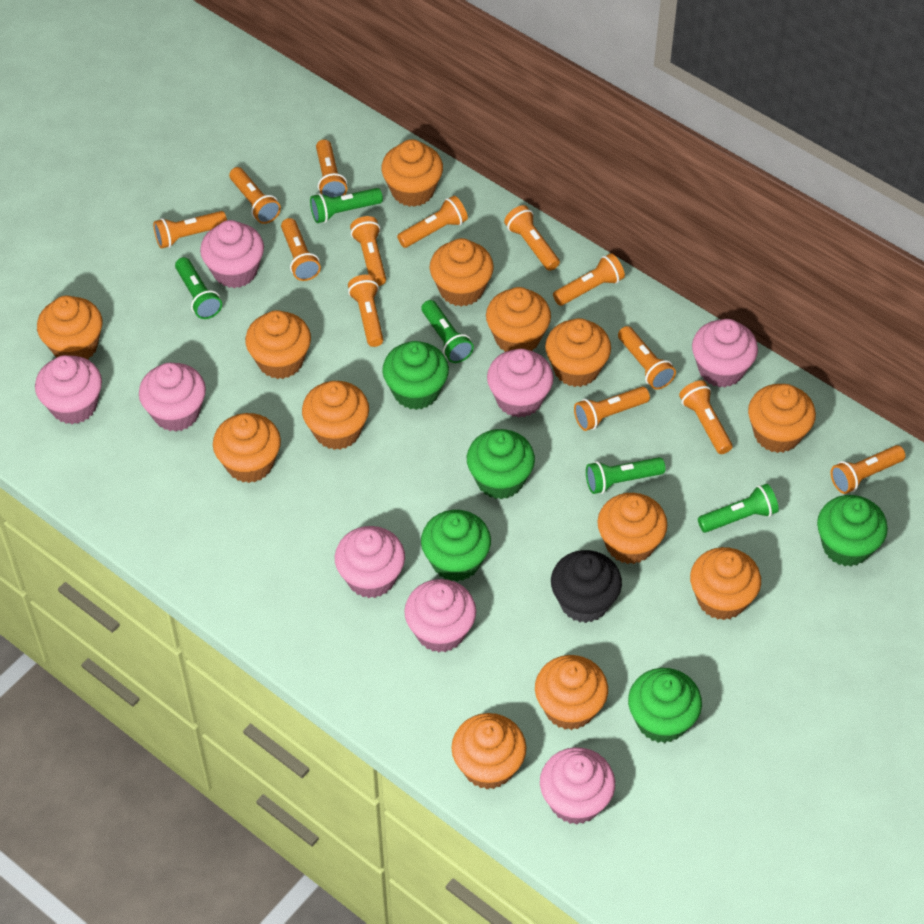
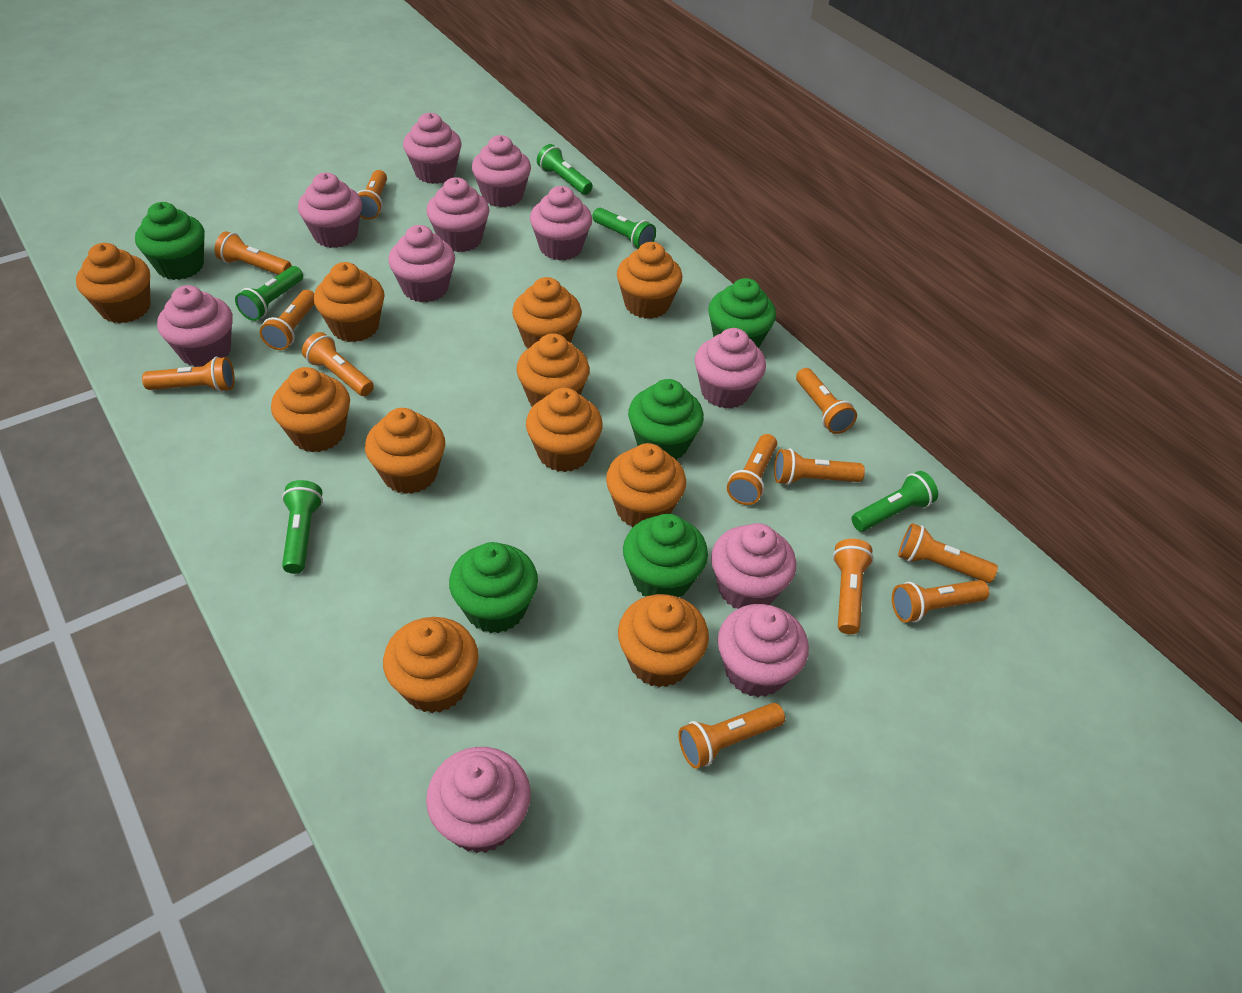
black cupcake: 1 -> 0
orange cupcake: 13 -> 11
orange flashlight: 13 -> 12
pink cupcake: 8 -> 11

